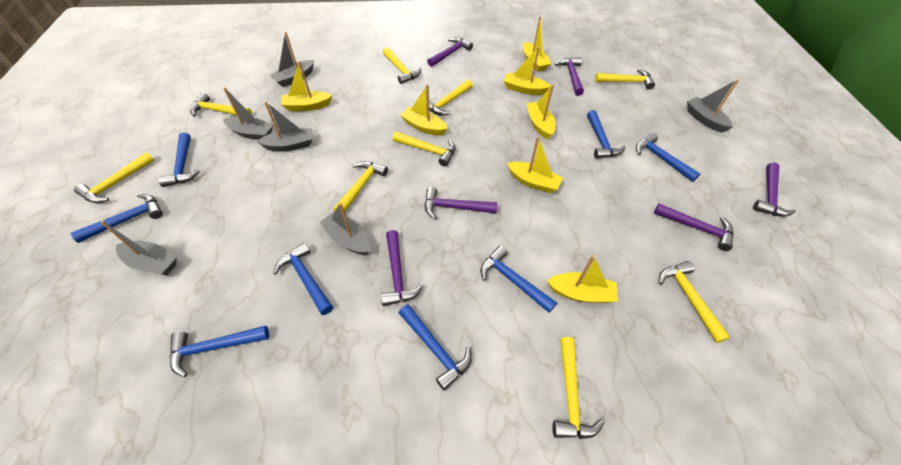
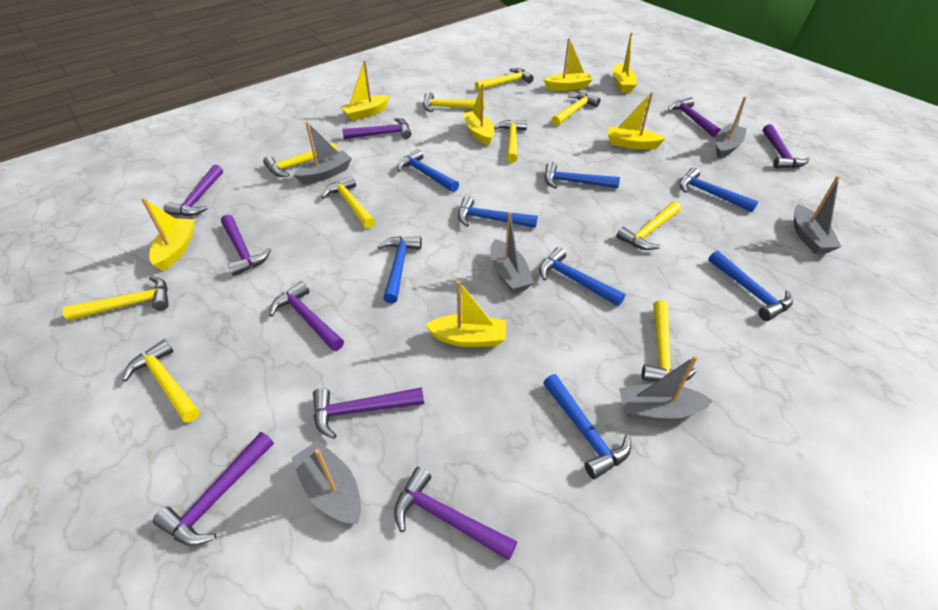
purple hammer: 6 -> 9
yellow hammer: 9 -> 10

